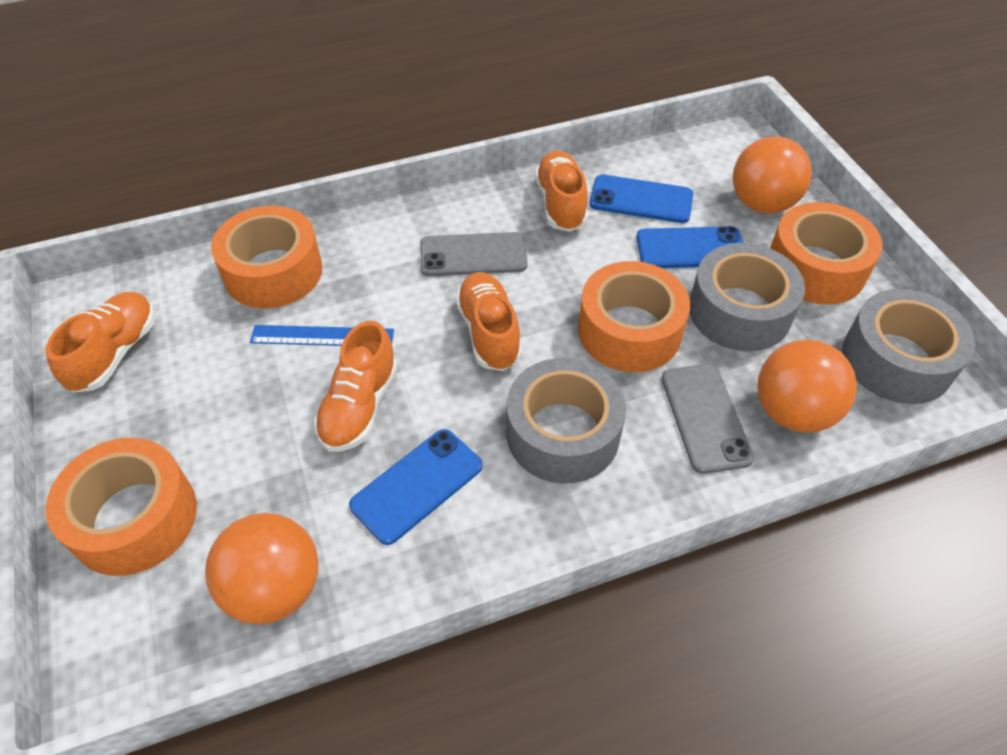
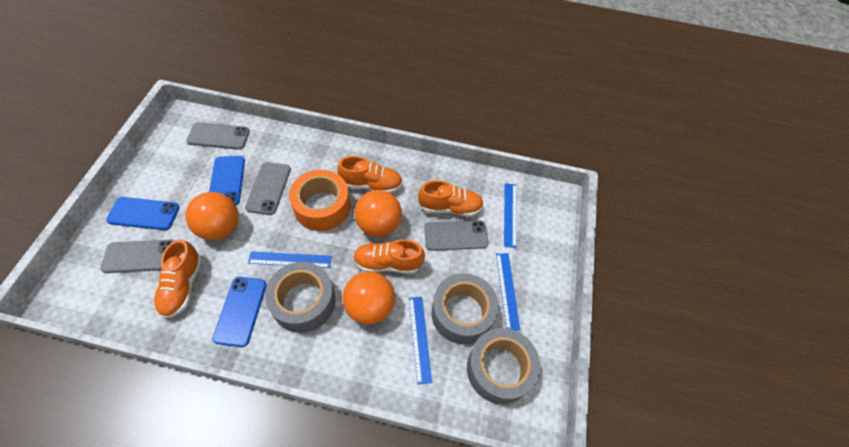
blue ruler: 1 -> 4
grey phone: 2 -> 4
orange tape: 4 -> 1

